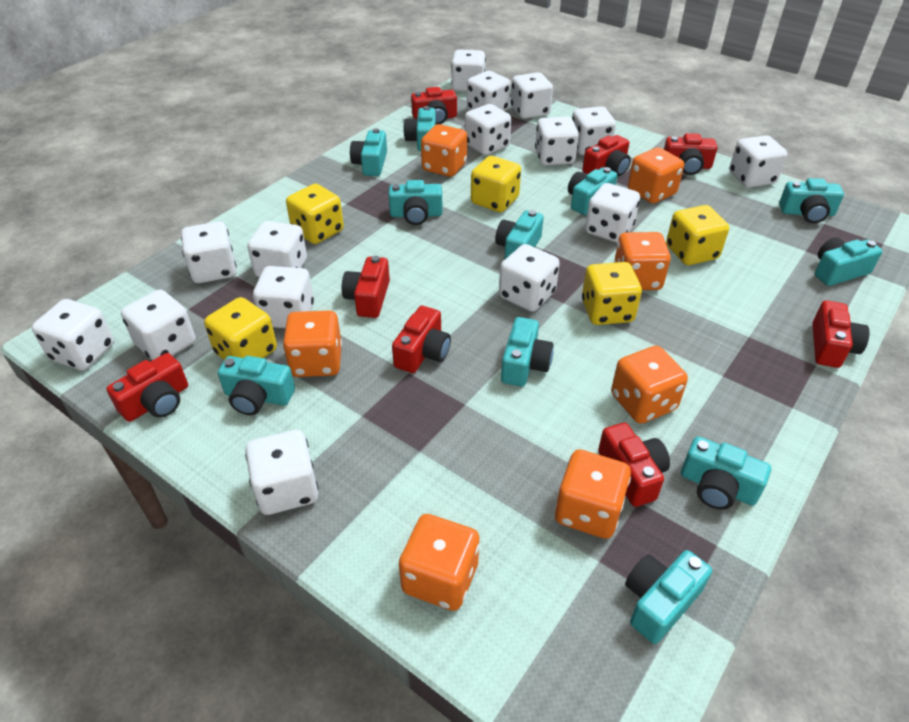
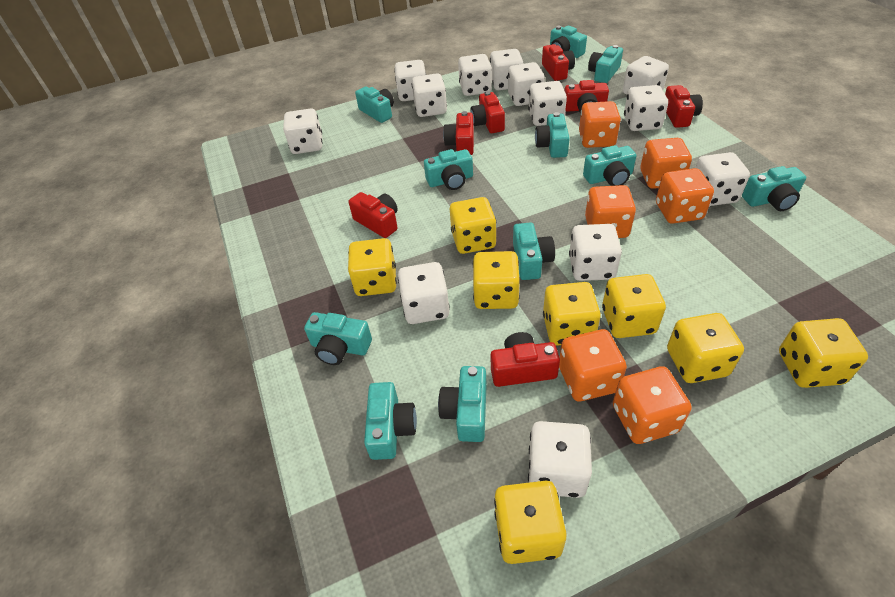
orange dice: 7 -> 6
red camera: 8 -> 7
white dice: 15 -> 13
yellow dice: 5 -> 8

